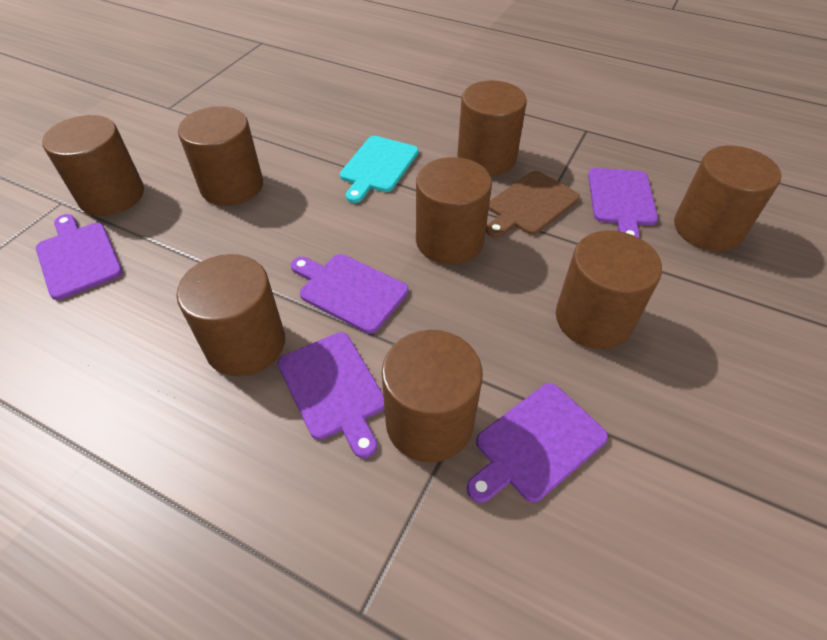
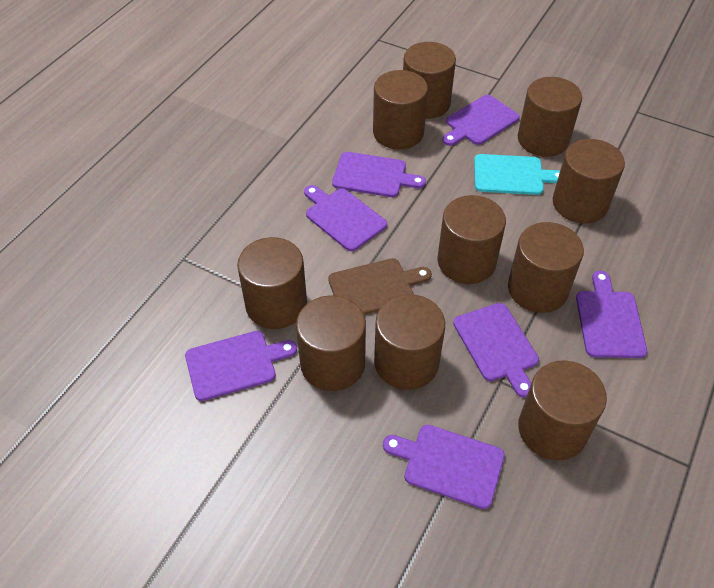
brown cylinder: 8 -> 10
purple cutting board: 5 -> 7

